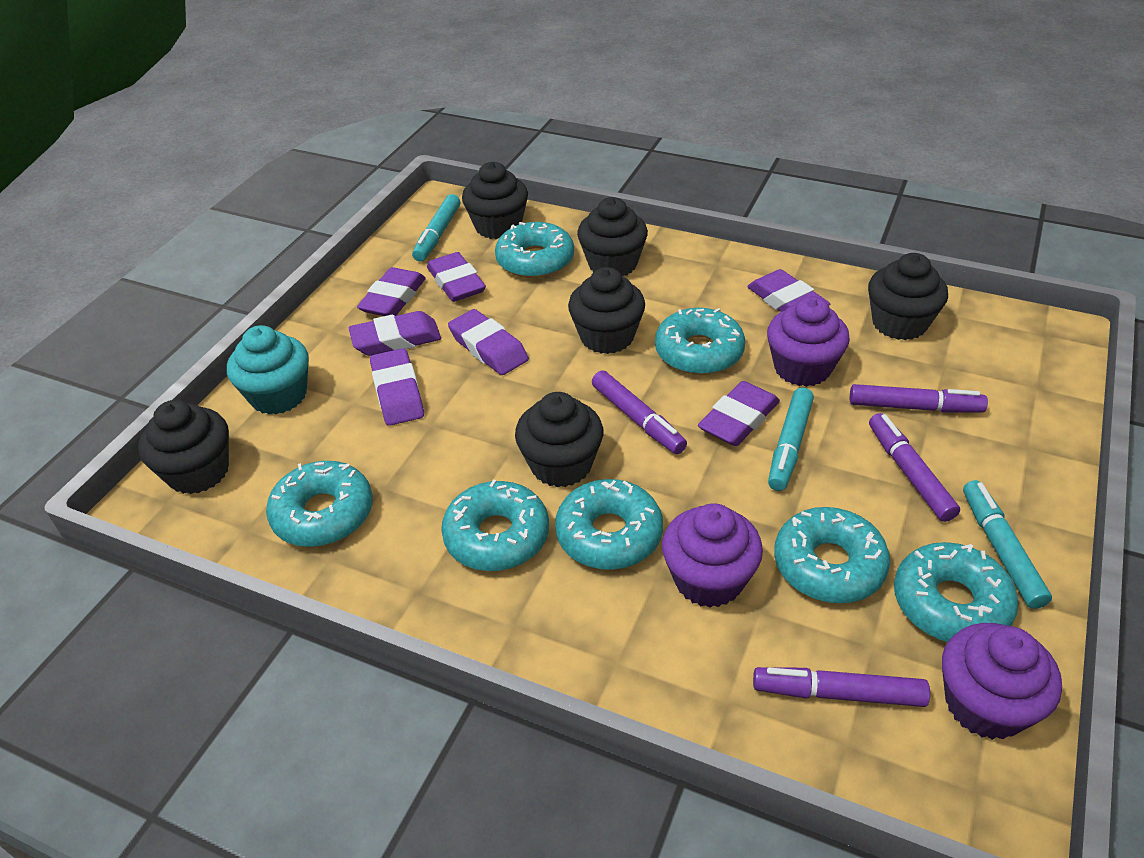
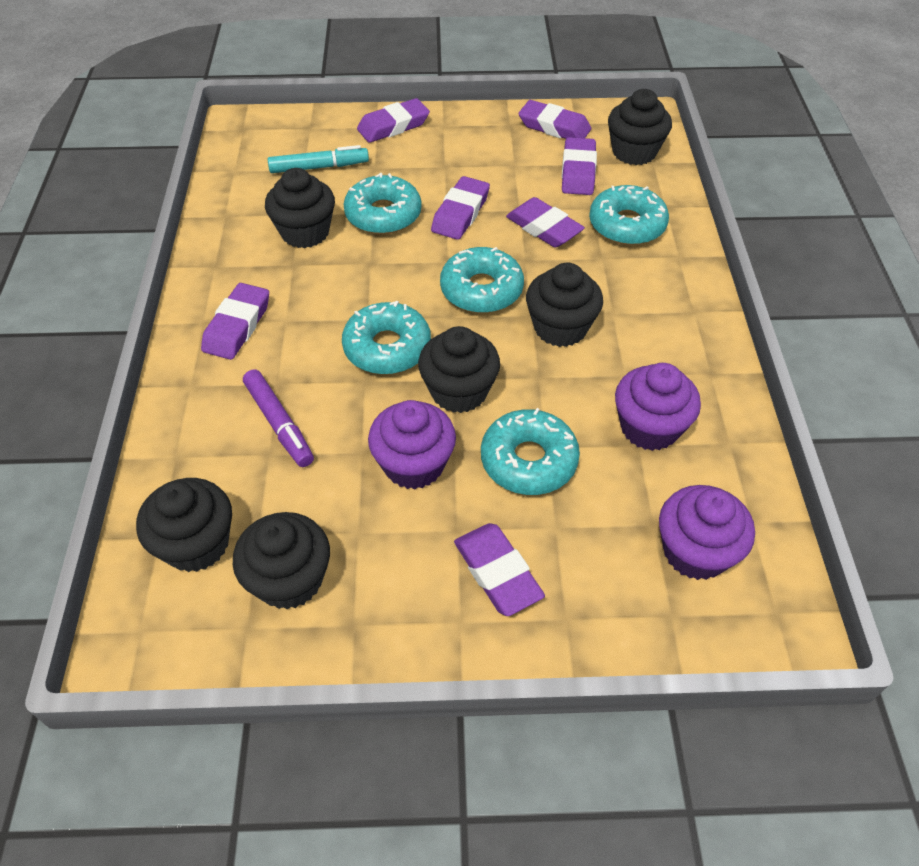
purple marker: 4 -> 1
turquoise cupcake: 1 -> 0
turquoise donut: 7 -> 5
turquoise marker: 3 -> 1

